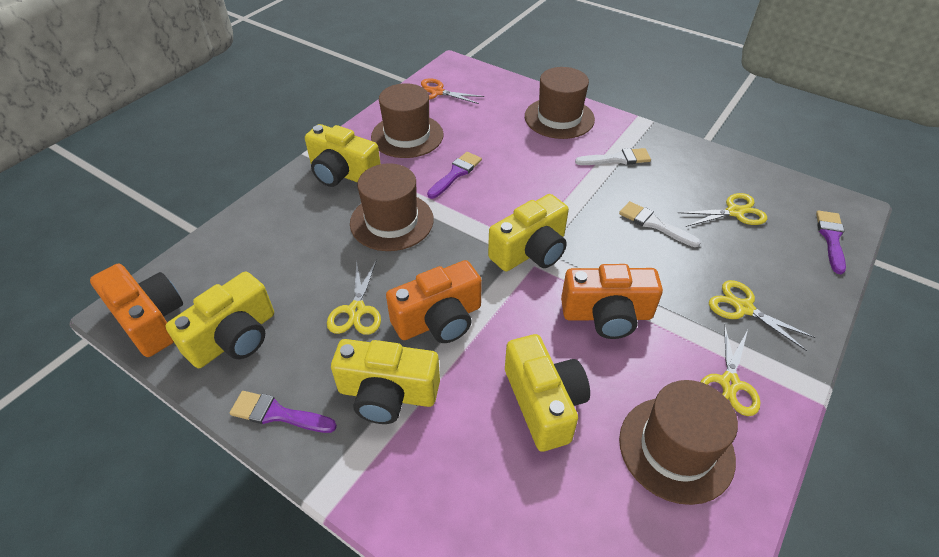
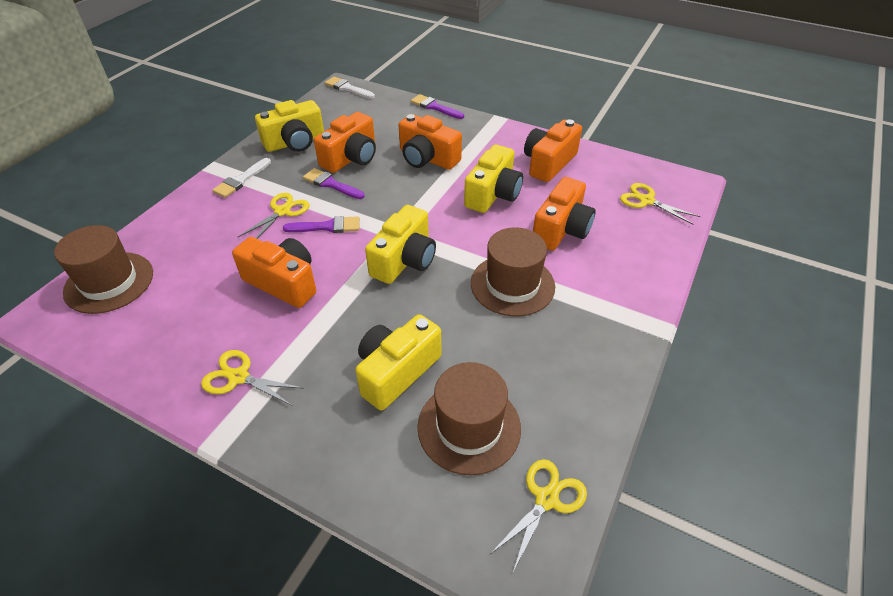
brown hat: 4 -> 3
orange camera: 3 -> 5
orange scissors: 1 -> 0
yellow camera: 5 -> 4

